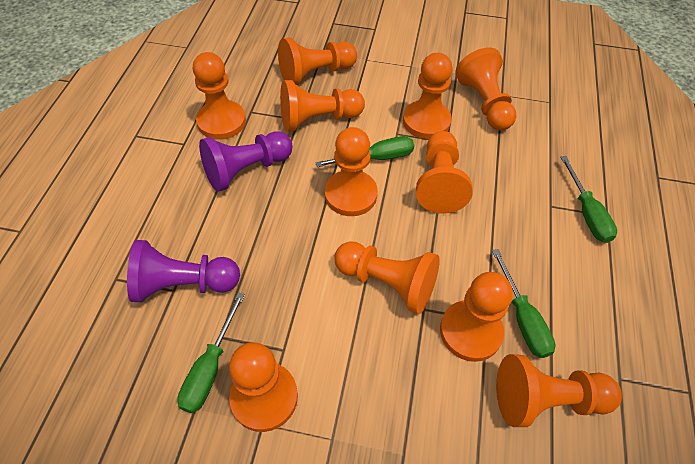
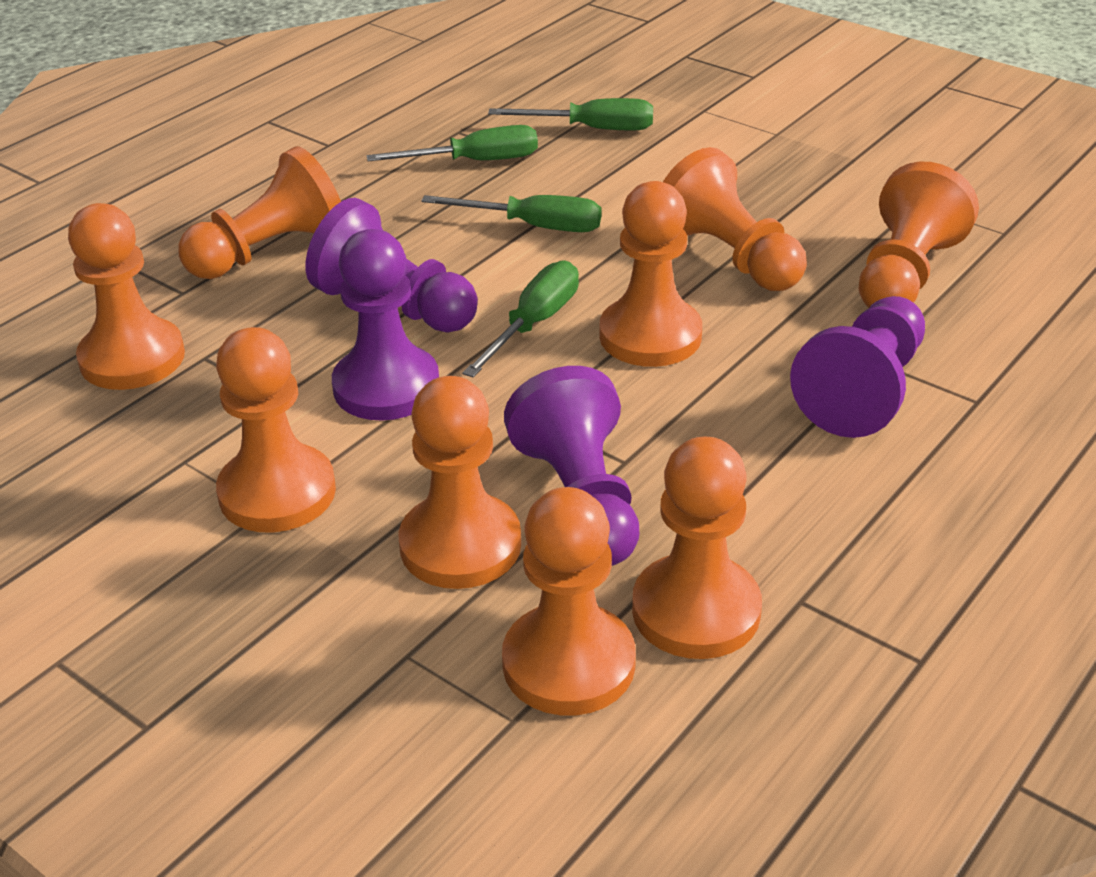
orange pawn: 11 -> 9
purple pawn: 2 -> 4

